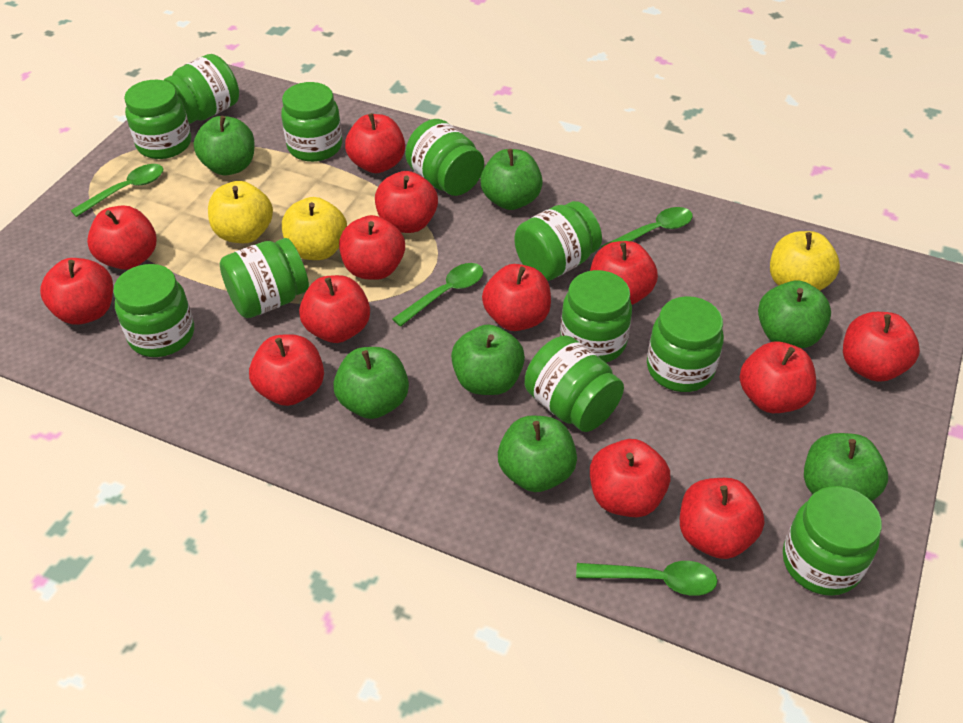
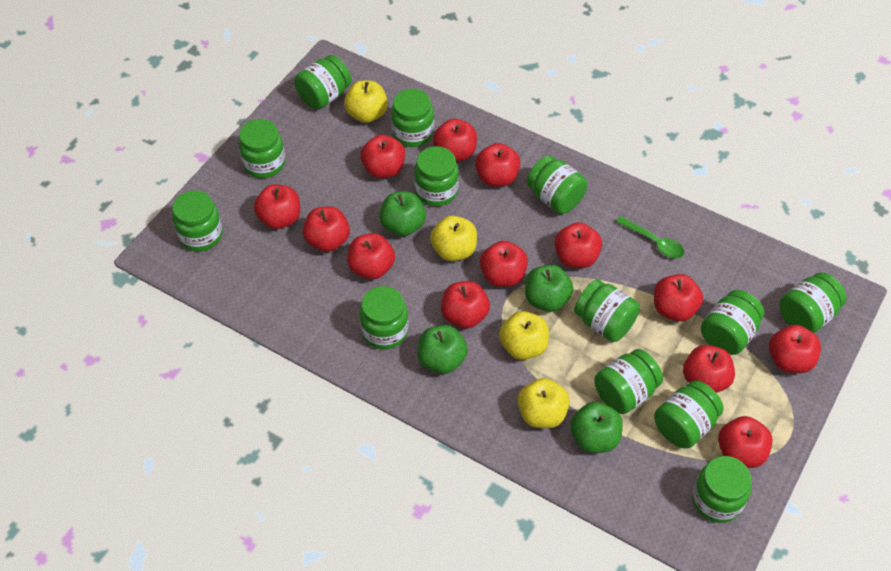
green apple: 7 -> 4
green jar: 11 -> 13
green spoon: 4 -> 1
yellow apple: 3 -> 4

